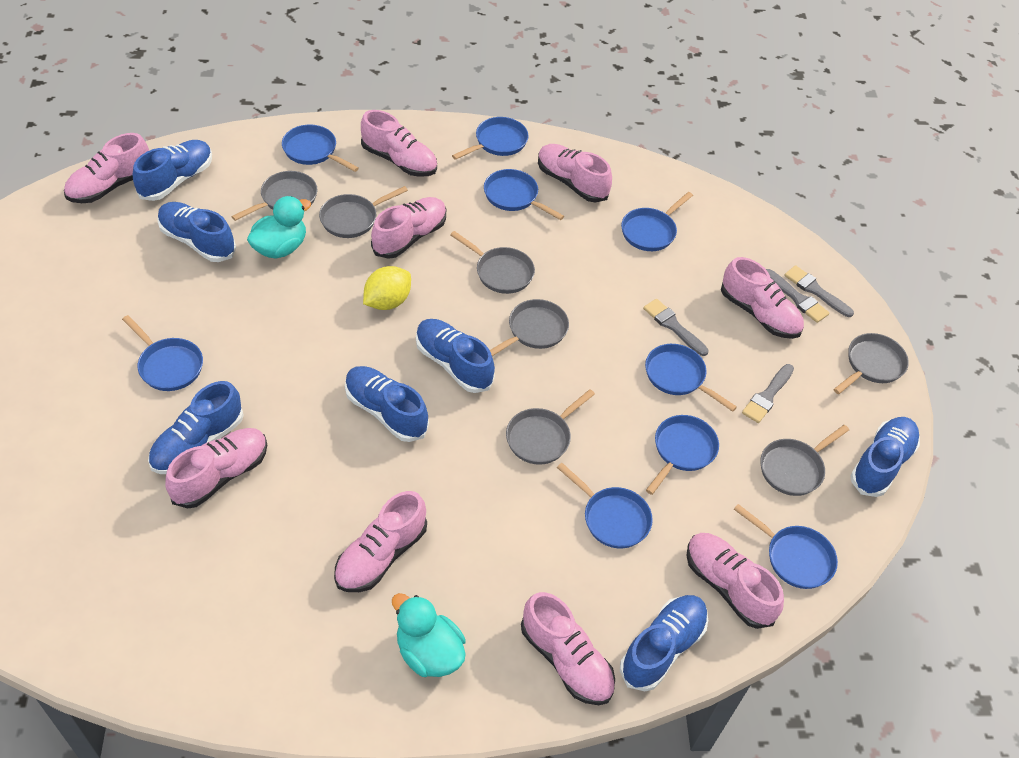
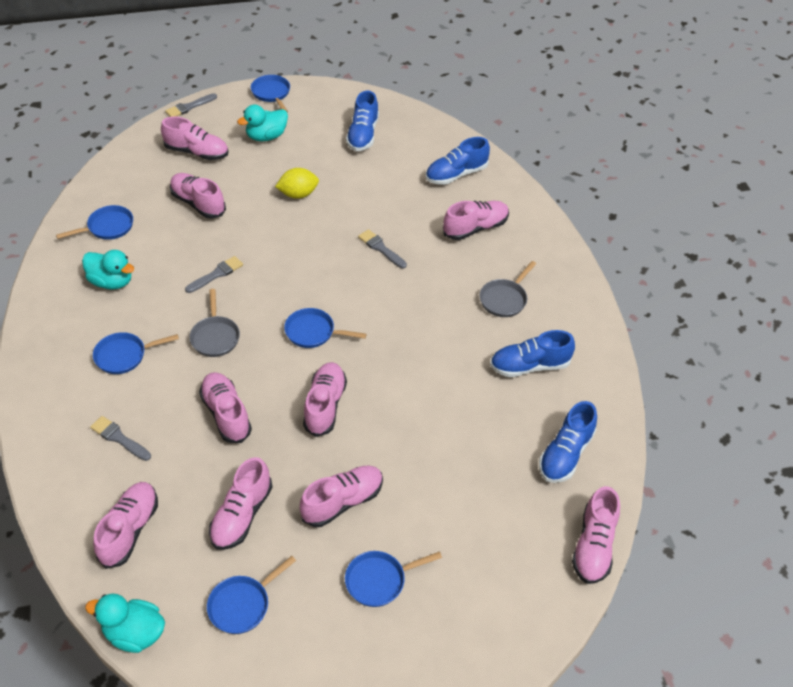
blue pan: 9 -> 6
blue shoe: 7 -> 4
grey pan: 7 -> 2
turquoise duck: 2 -> 3

